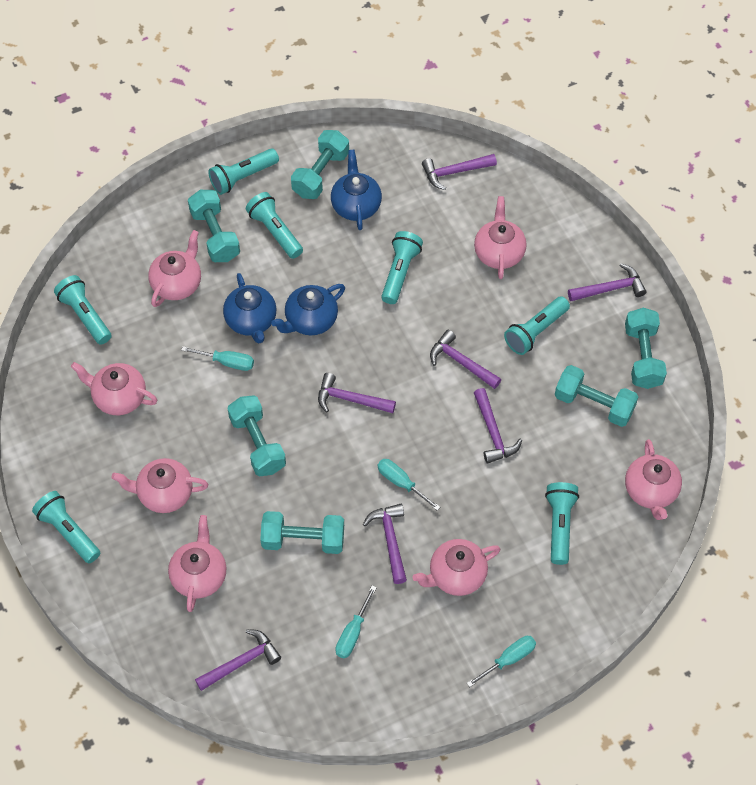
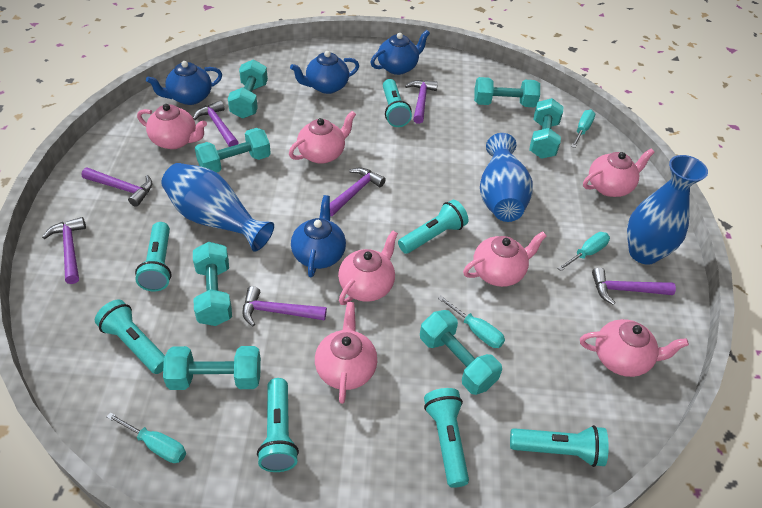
blue teapot: 3 -> 4
blue vase: 0 -> 3
turquoise dumbbell: 6 -> 7

